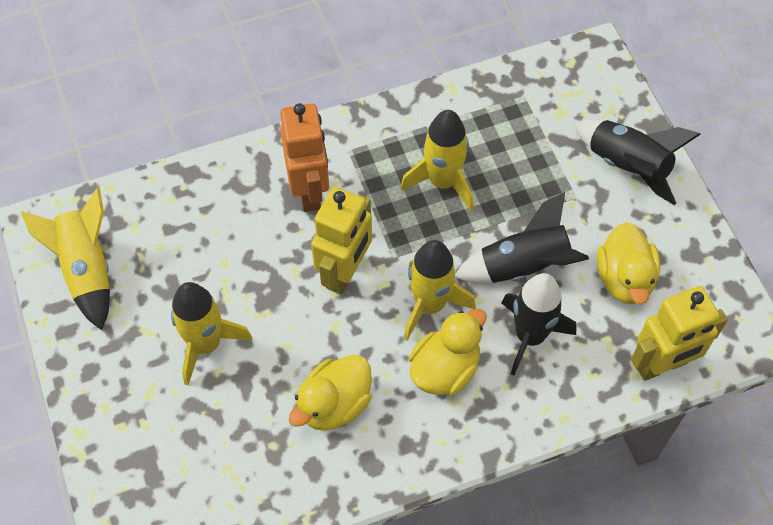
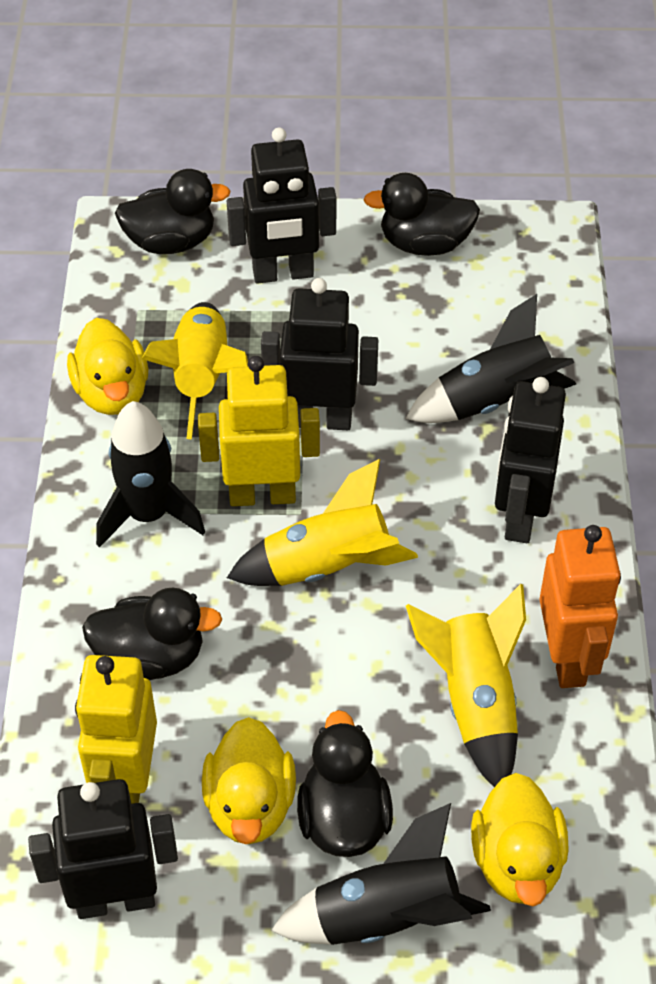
black duck: 0 -> 4
black robot: 0 -> 4
yellow rocket: 4 -> 3

